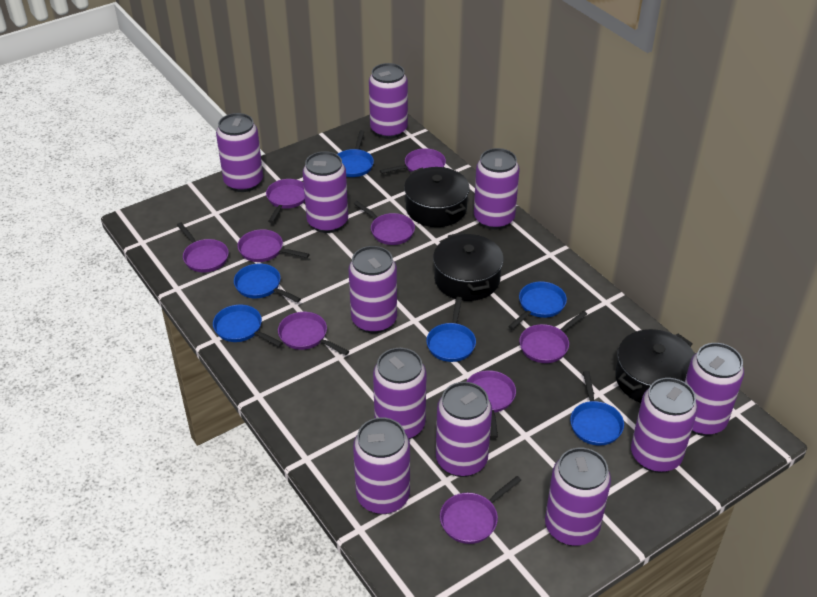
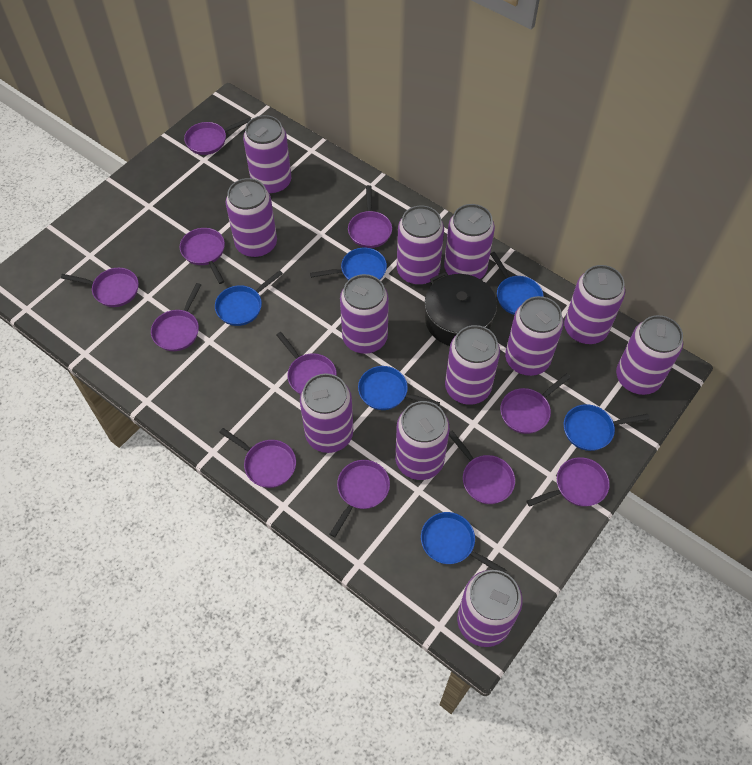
black pot: 3 -> 1
purple can: 11 -> 12
purple pan: 9 -> 11

